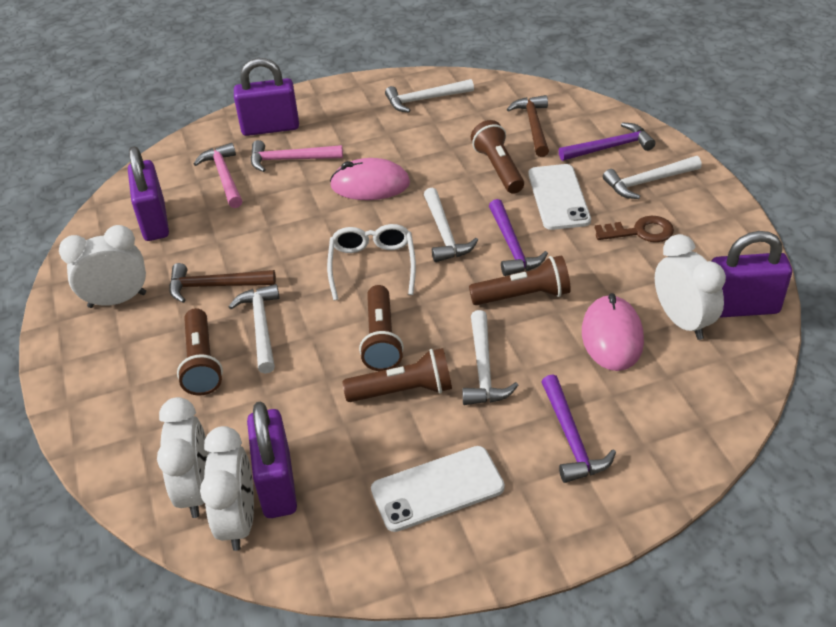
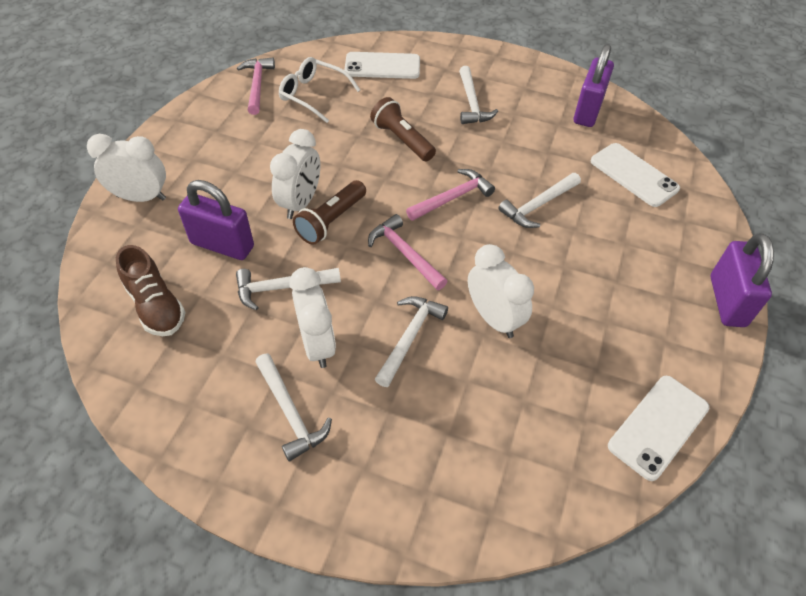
brown flashlight: 5 -> 2
brown hammer: 2 -> 0
brown key: 1 -> 0
brown shoe: 0 -> 1
pink hammer: 2 -> 3
pink mouse: 2 -> 0
purple hammer: 3 -> 0
purple padlock: 4 -> 3
white phone: 2 -> 3

